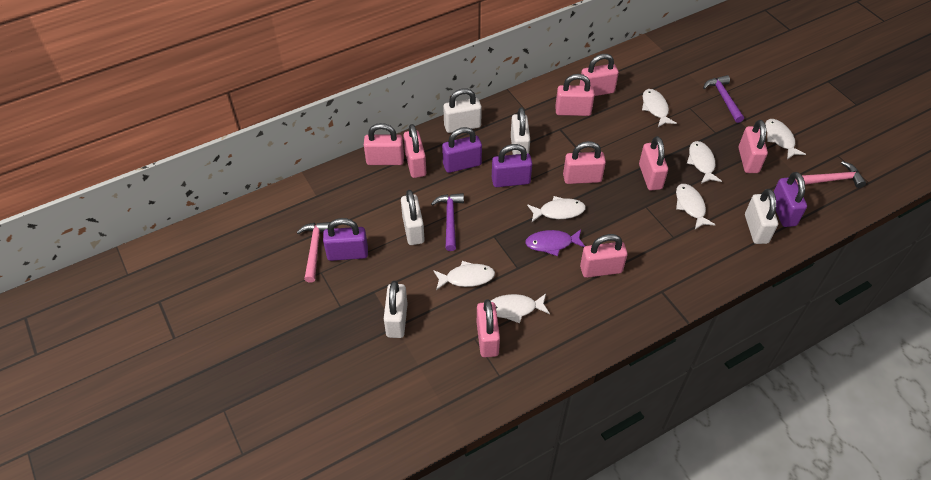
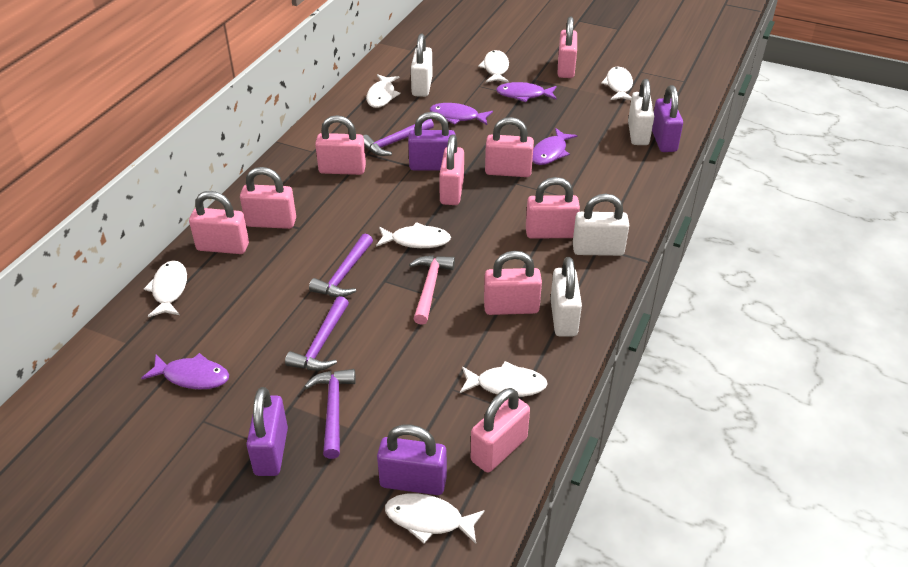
pink hammer: 2 -> 1
purple fish: 1 -> 4
purple hammer: 2 -> 4
white padlock: 5 -> 4

